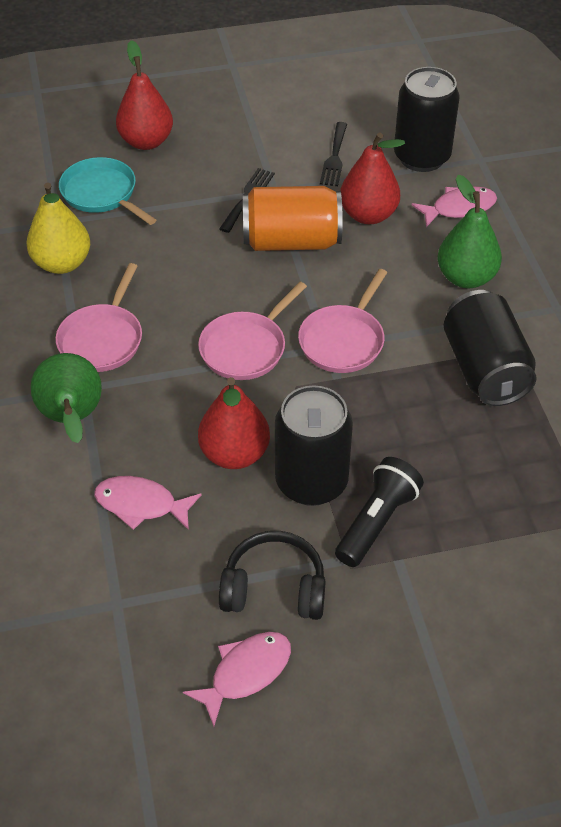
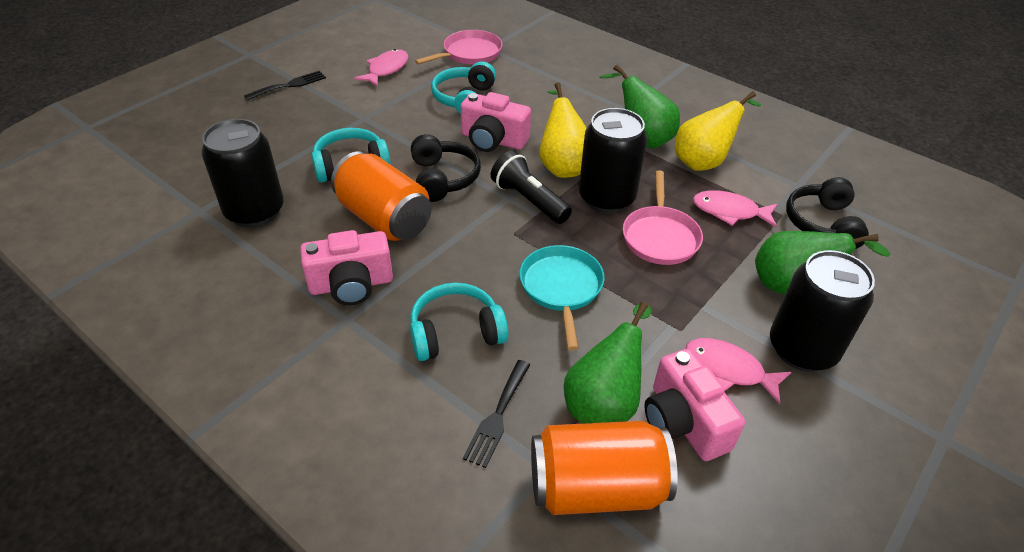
black headphones: 1 -> 2
green pear: 2 -> 3
orange can: 1 -> 2
pink camera: 0 -> 3
pink pan: 3 -> 2
red pear: 3 -> 0
turquoise headphones: 0 -> 3
yellow pear: 1 -> 2

